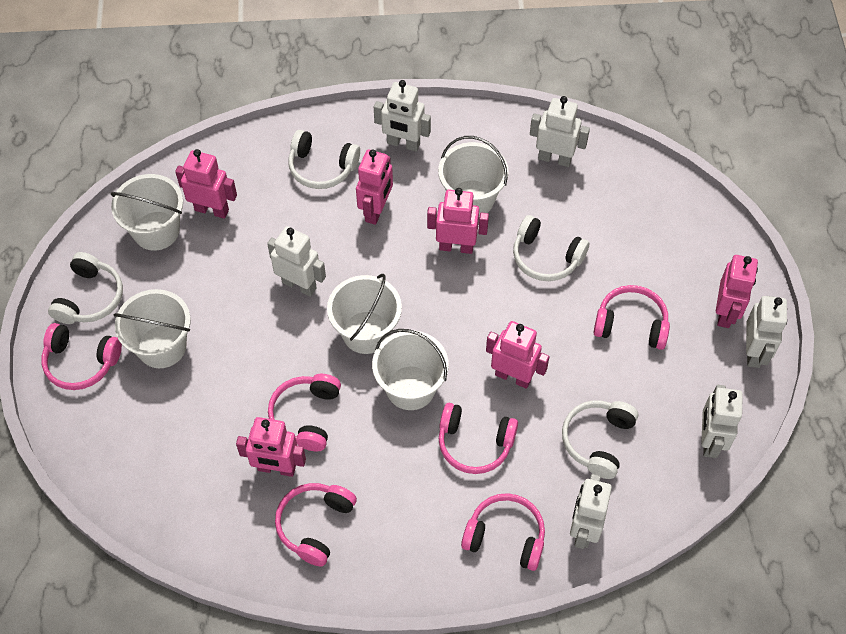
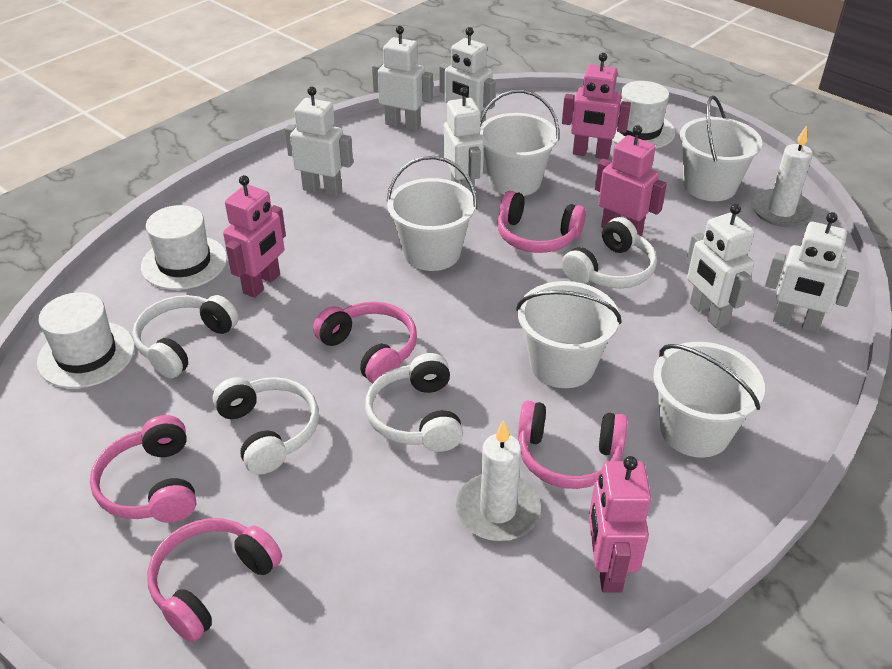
pink headphones: 6 -> 5
pink robot: 6 -> 4
white candle: 0 -> 2
white hat: 0 -> 3

